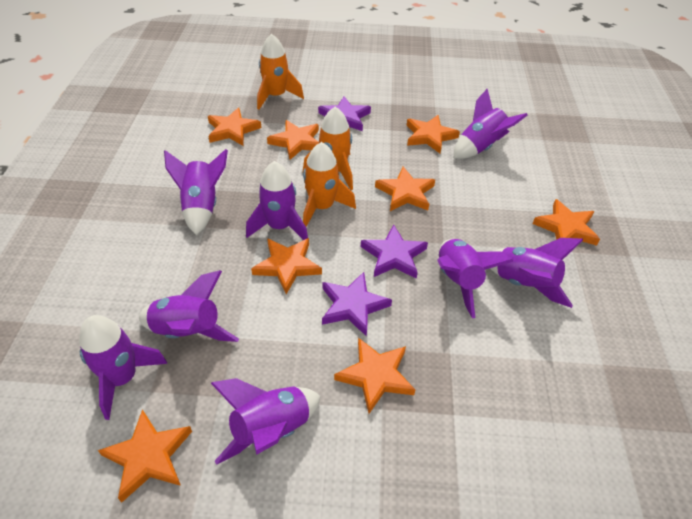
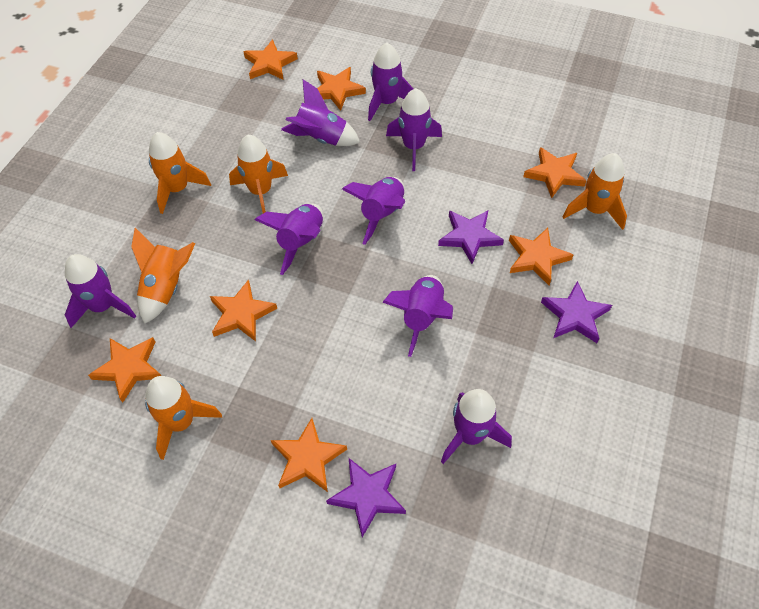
orange rocket: 3 -> 5
orange star: 8 -> 7

